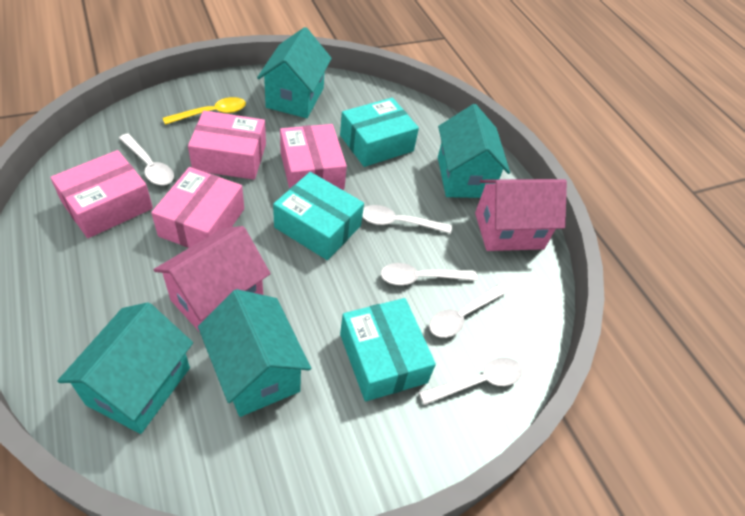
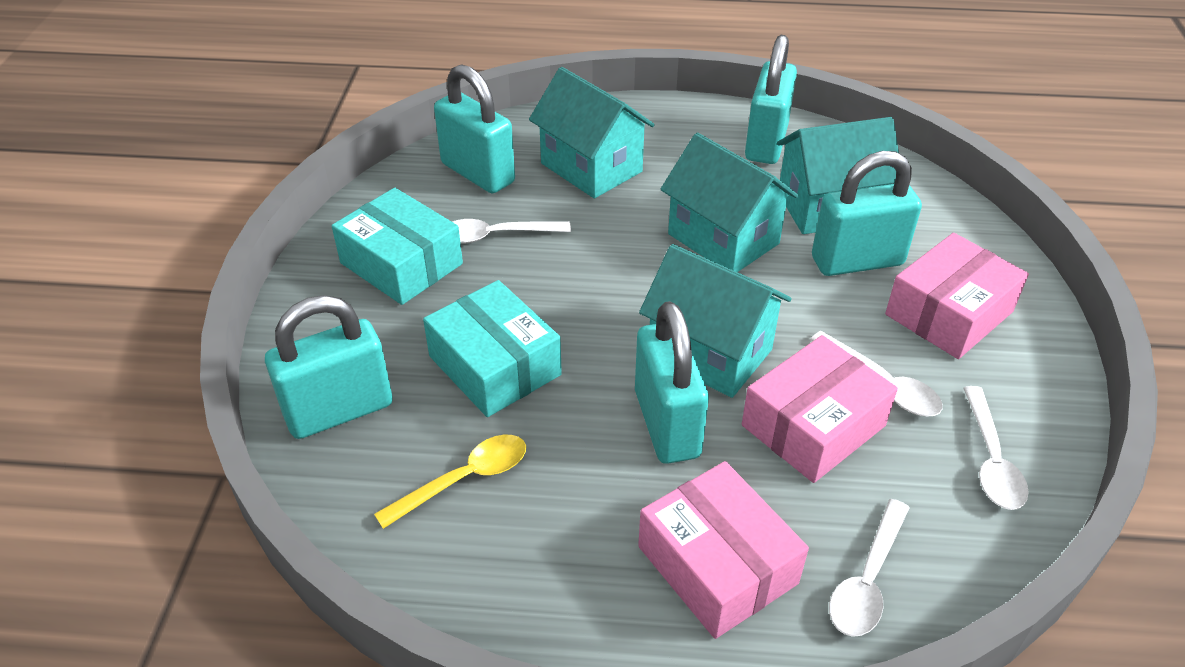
pink box: 4 -> 3
pink house: 2 -> 0
turquoise box: 3 -> 2
turquoise padlock: 0 -> 5
white spoon: 5 -> 4

